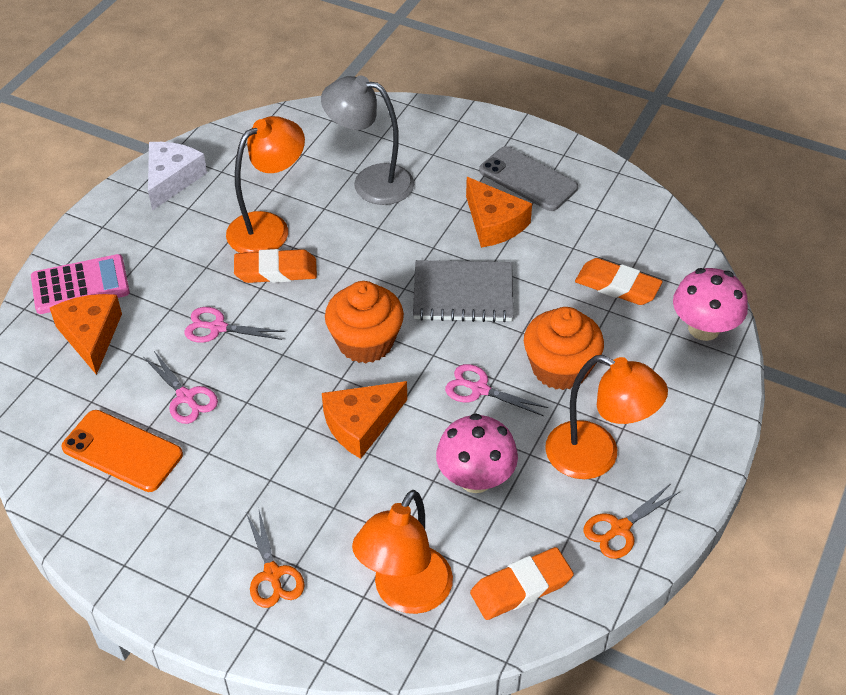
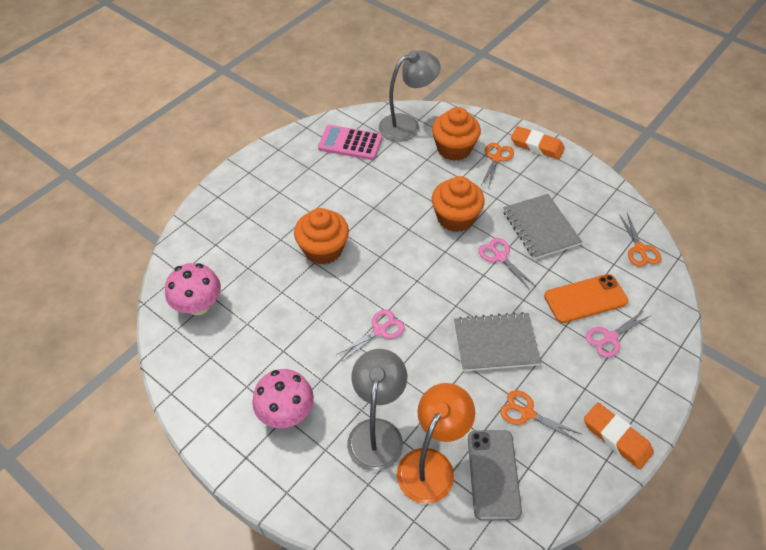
grey lamp: 1 -> 2
grey notebook: 1 -> 2
orange cheese: 3 -> 0
orange cupcake: 2 -> 3
orange eraser: 3 -> 2
orange lamp: 3 -> 1
orange scissors: 2 -> 3
white cheese: 1 -> 0

